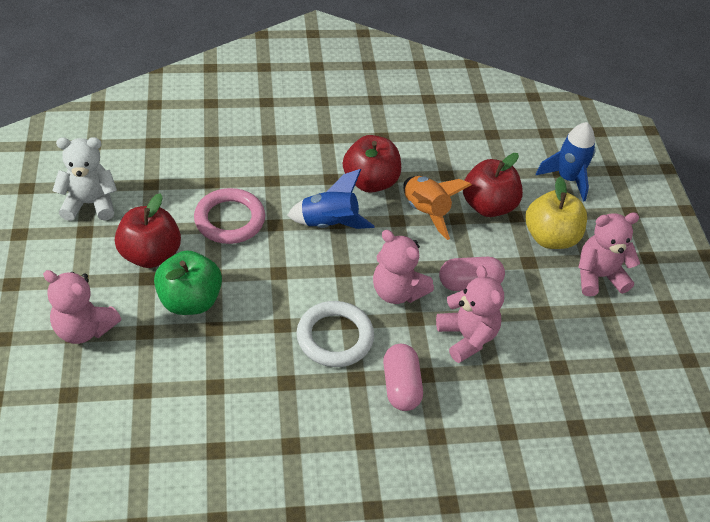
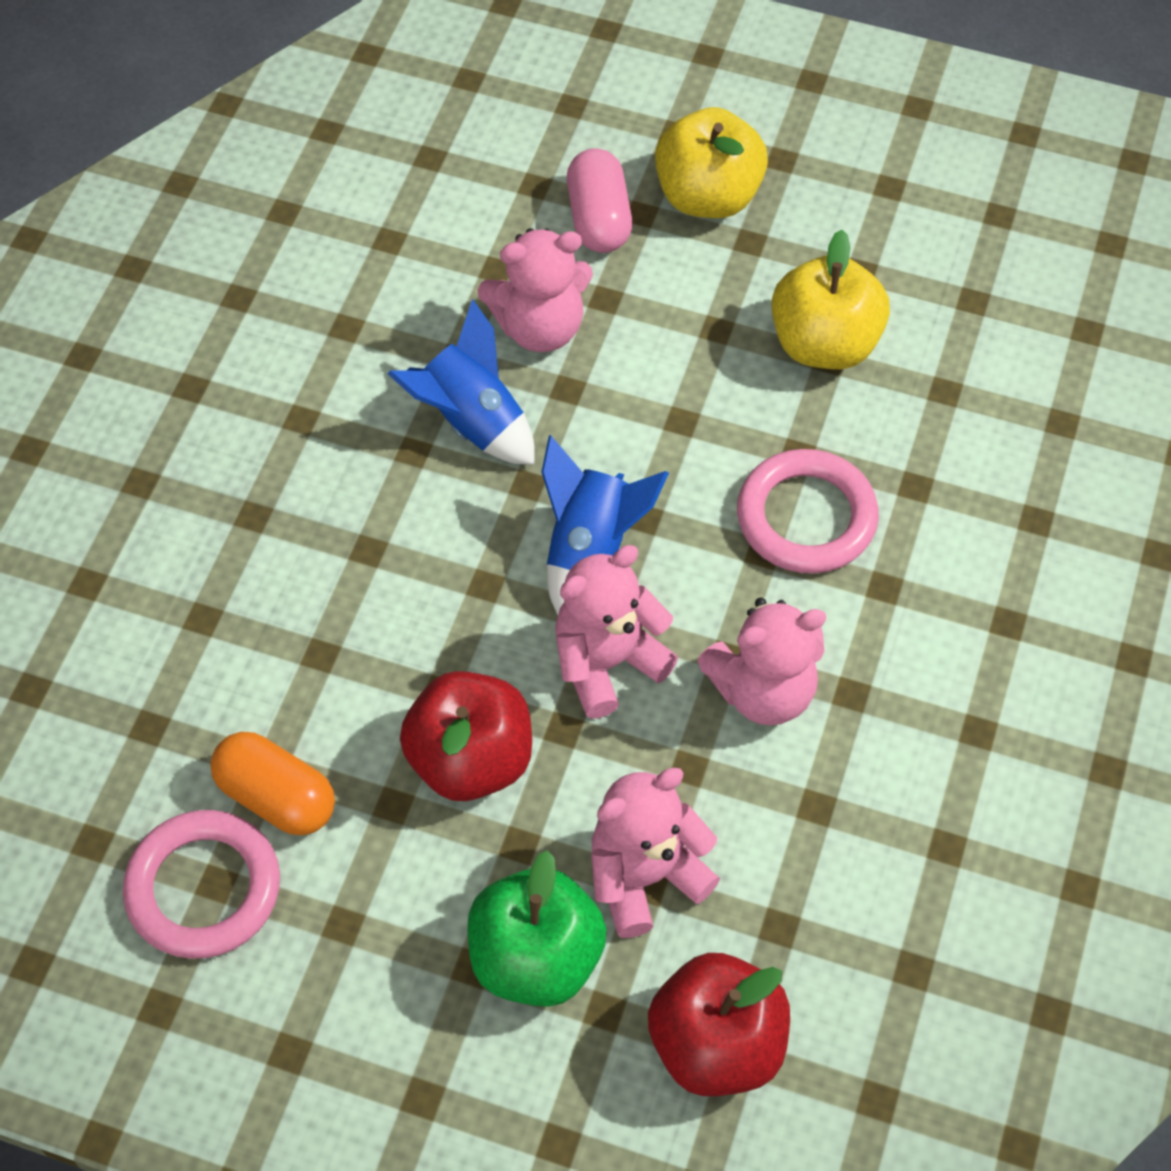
orange capsule: 0 -> 1
orange rocket: 1 -> 0
pink capsule: 2 -> 1
pink ring: 1 -> 2
red apple: 3 -> 2
white ring: 1 -> 0
white teddy bear: 1 -> 0
yellow apple: 1 -> 2

